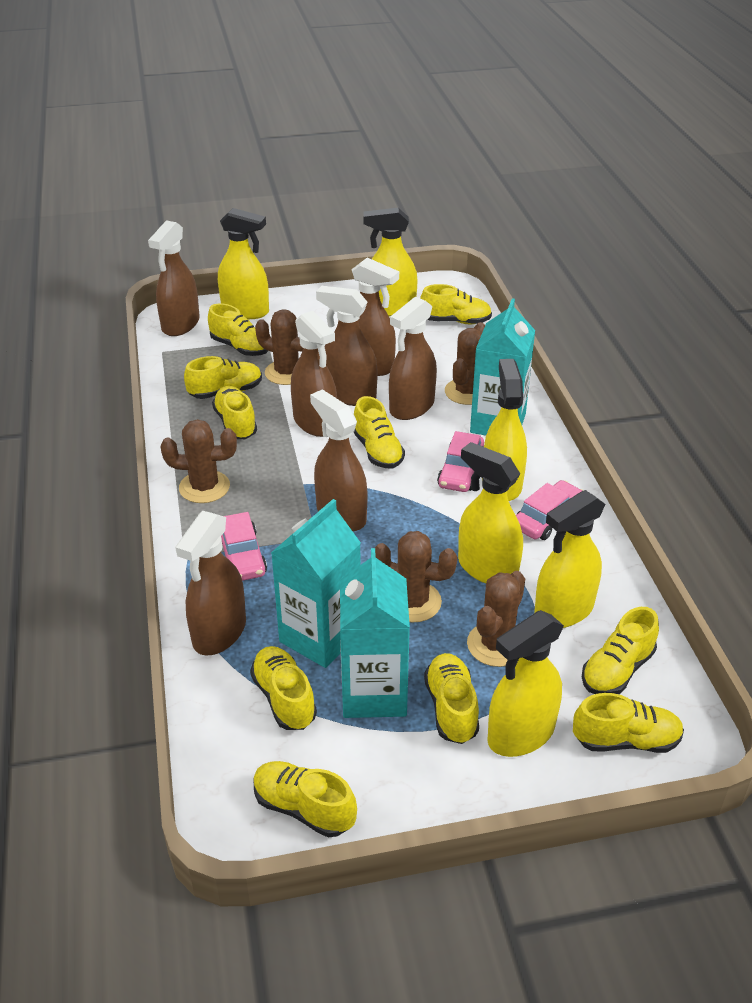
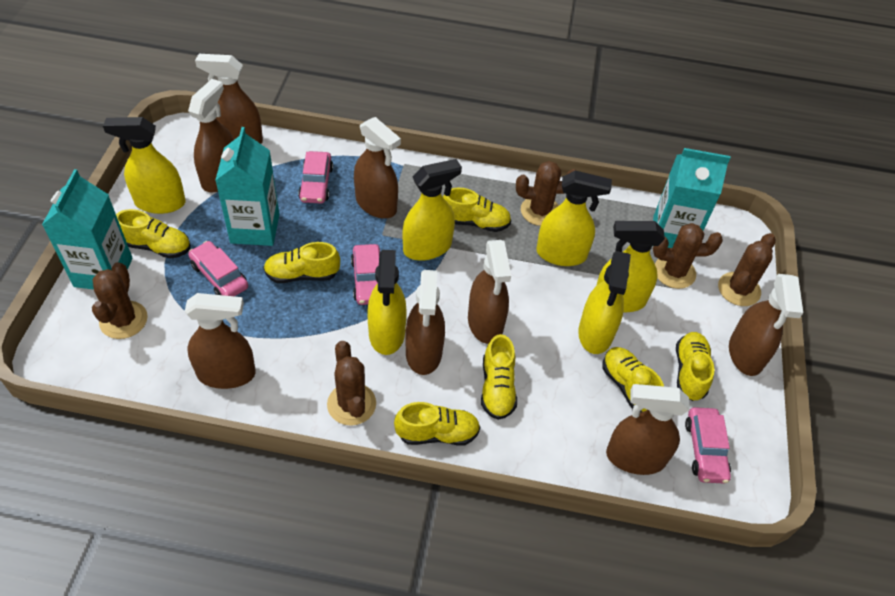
brown spray bottle: 7 -> 8
pink car: 3 -> 4
yellow shoe: 10 -> 7

